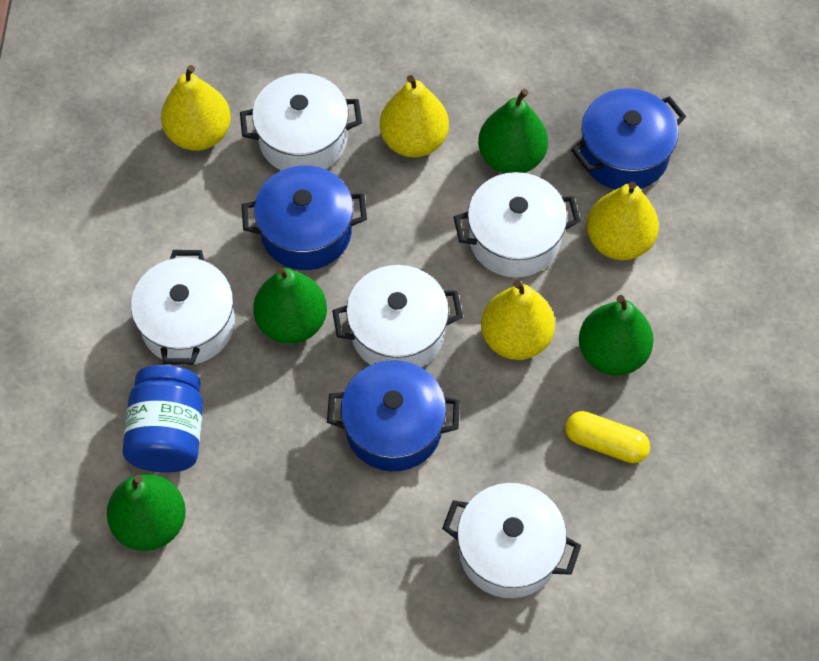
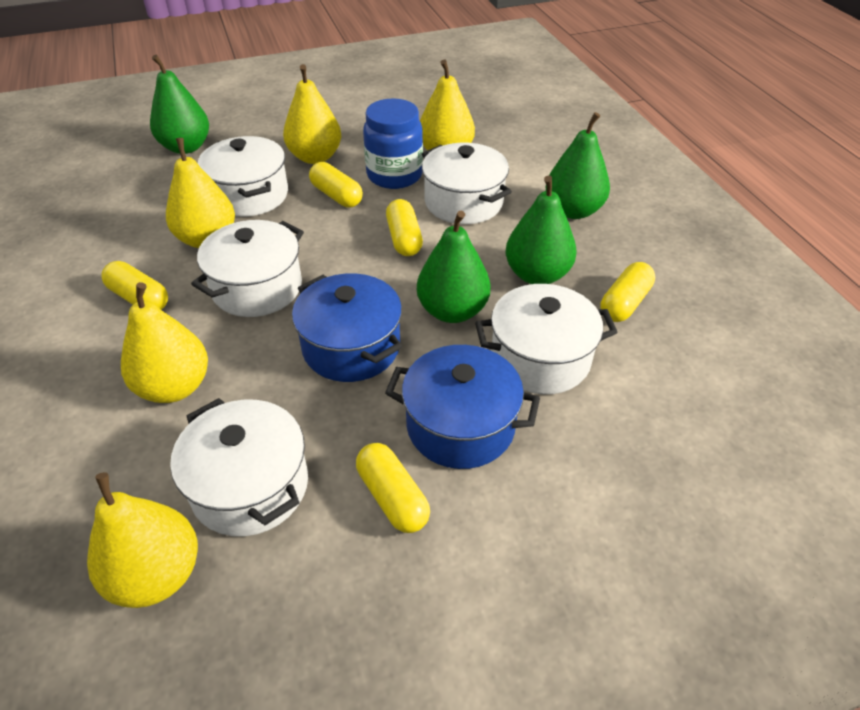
blue pot: 3 -> 2
yellow capsule: 1 -> 5
yellow pear: 4 -> 5

